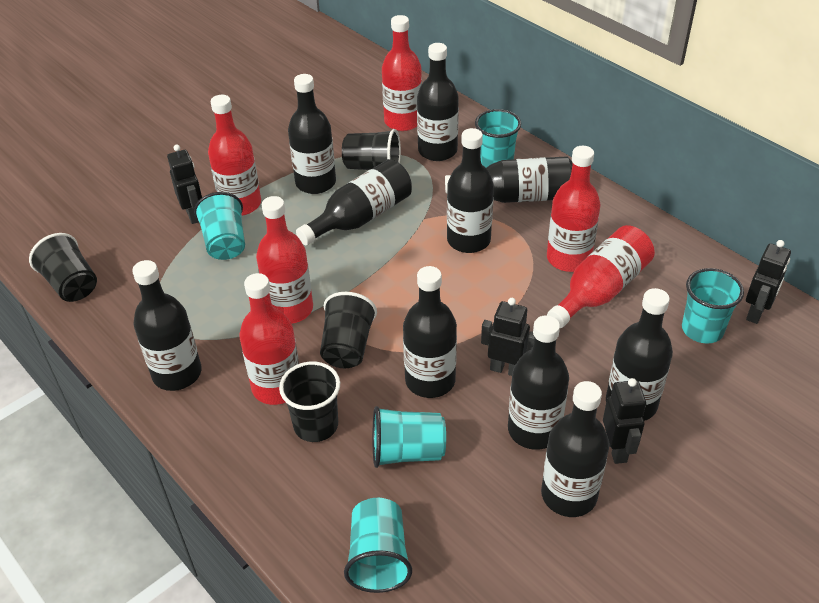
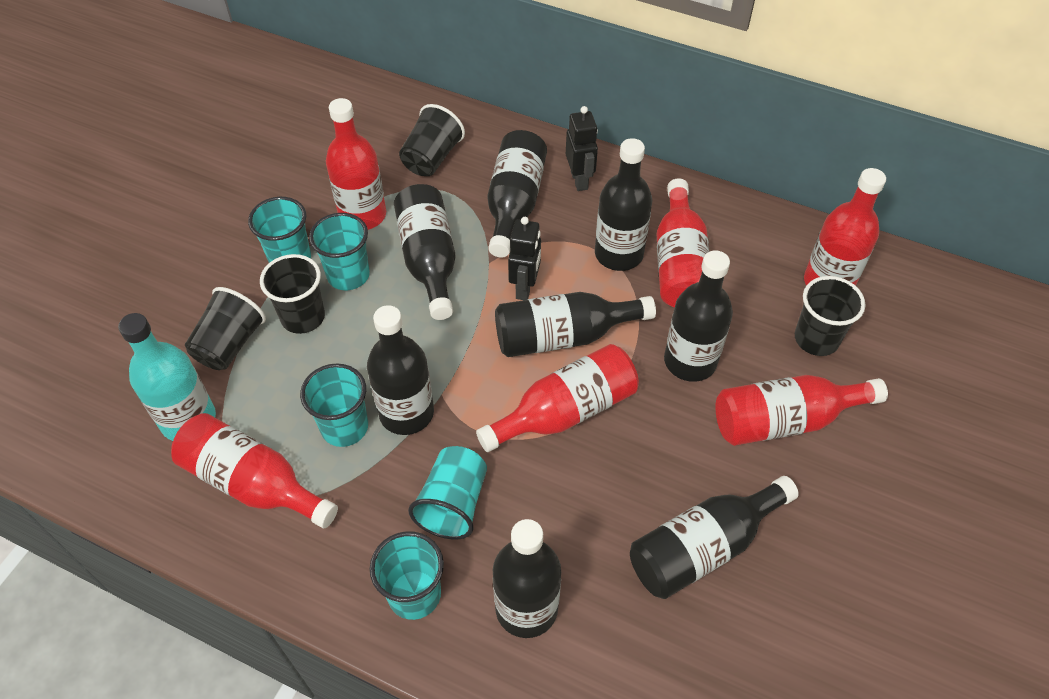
black bottle: 10 -> 8
black robot: 4 -> 2
turquoise bottle: 0 -> 1

